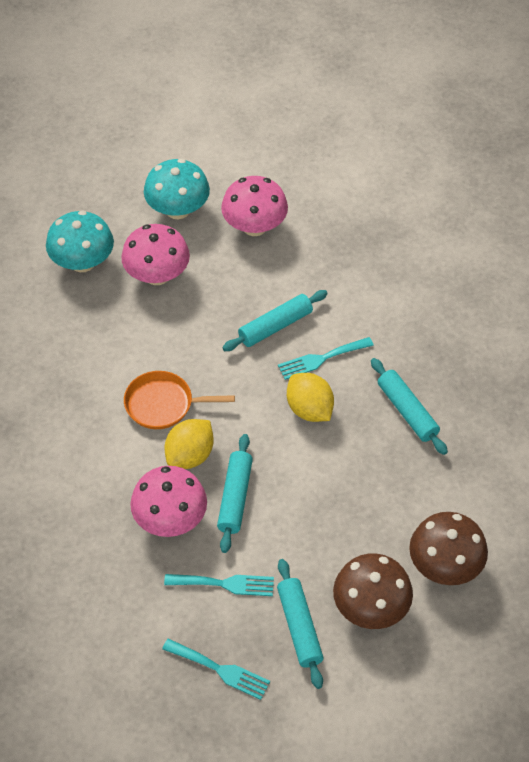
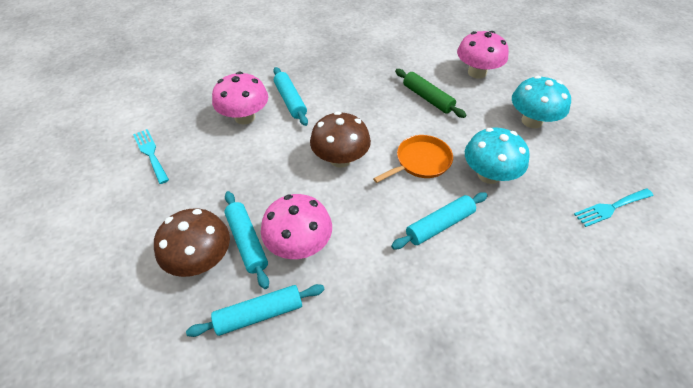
green rolling pin: 0 -> 1
turquoise fork: 3 -> 2
yellow lemon: 2 -> 0

